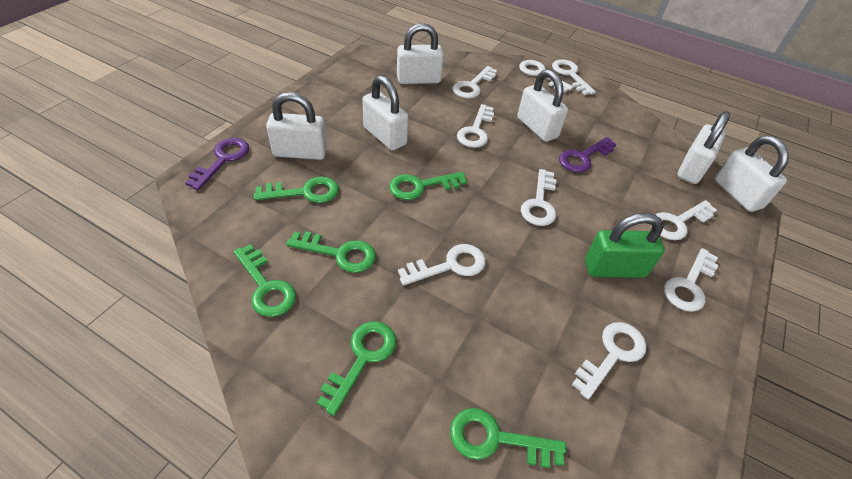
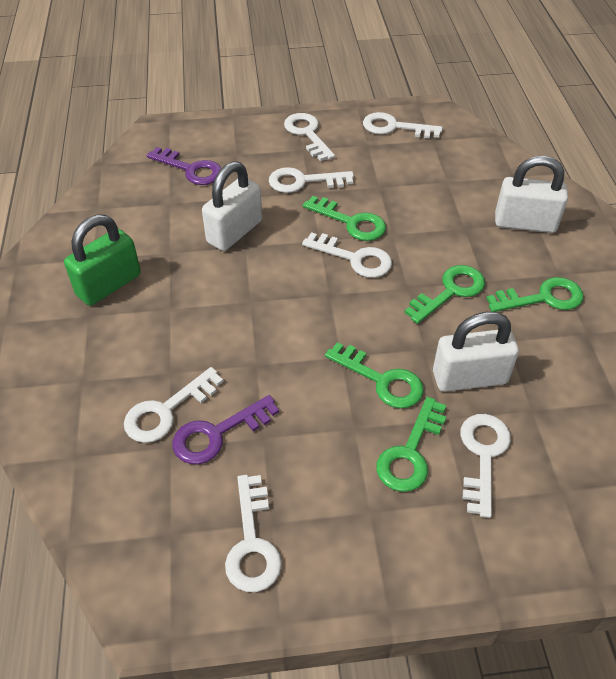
green key: 6 -> 5
white key: 9 -> 7
white padlock: 6 -> 3

